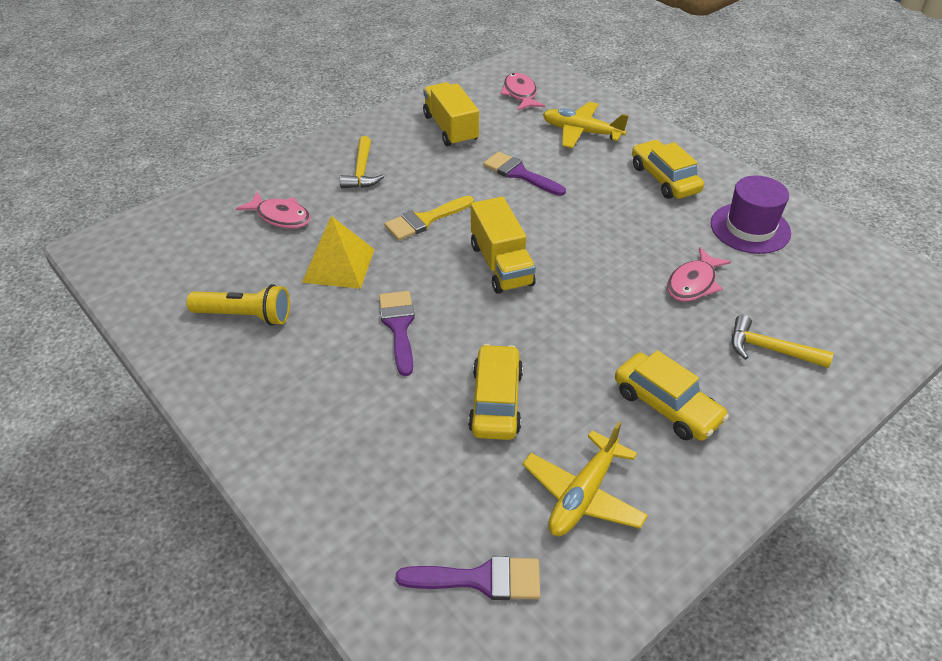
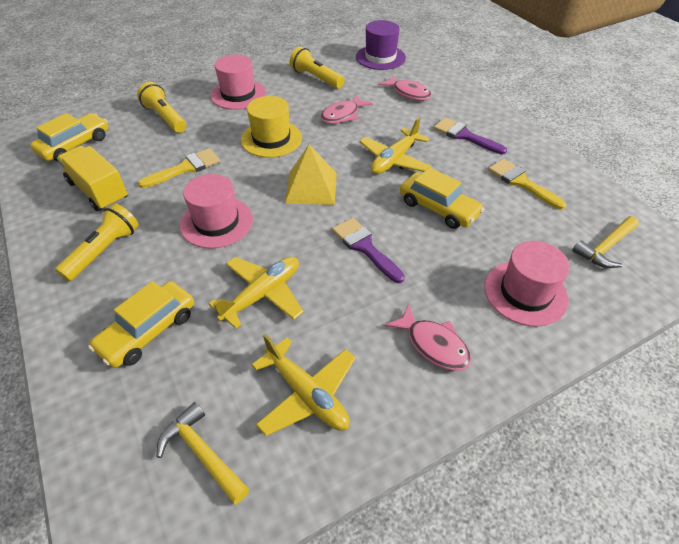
pink hat: 0 -> 3
purple brush: 3 -> 2
yellow brush: 1 -> 2
yellow flashlight: 1 -> 3
yellow hat: 0 -> 1
yellow plane: 2 -> 3
yellow truck: 2 -> 1

